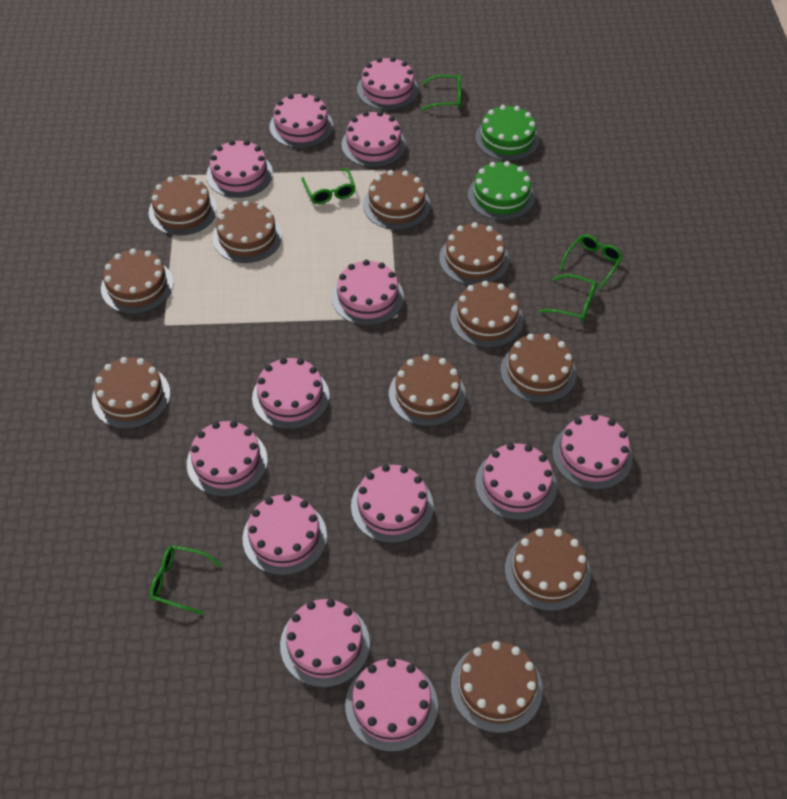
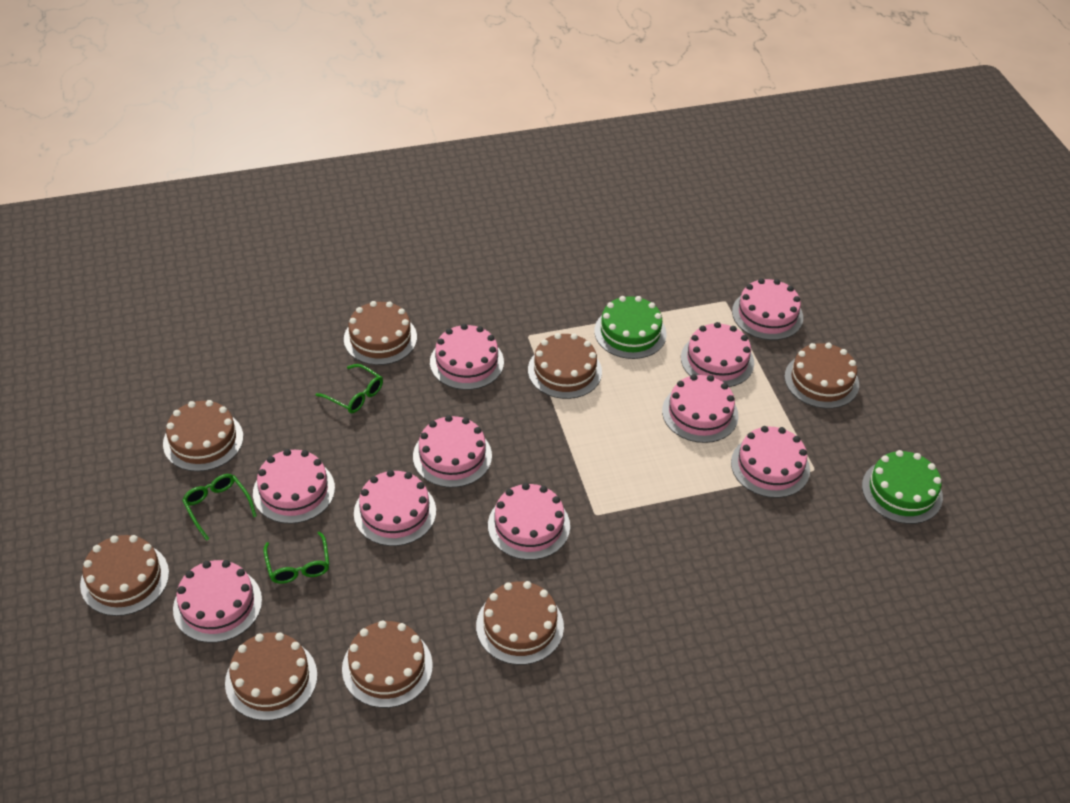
brown cake: 11 -> 8
green glasses: 5 -> 3
pink cake: 13 -> 10

